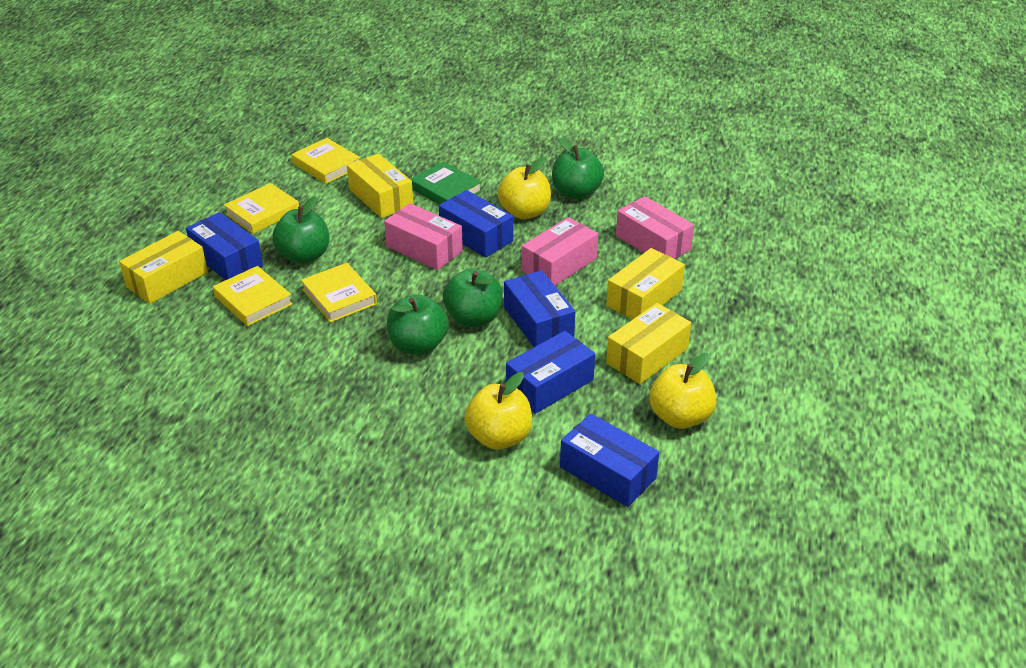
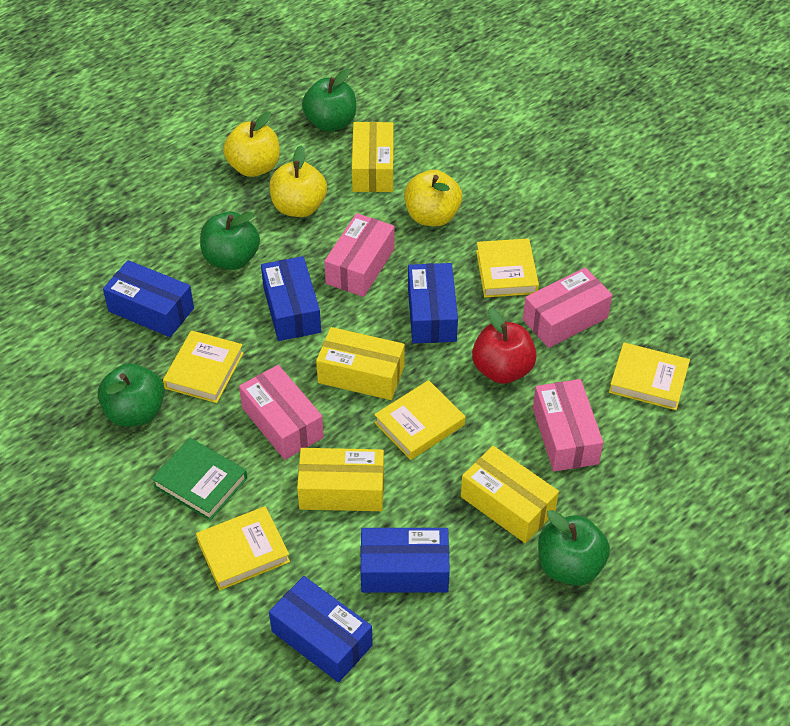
pink box: 3 -> 4
red apple: 0 -> 1
yellow book: 4 -> 5

